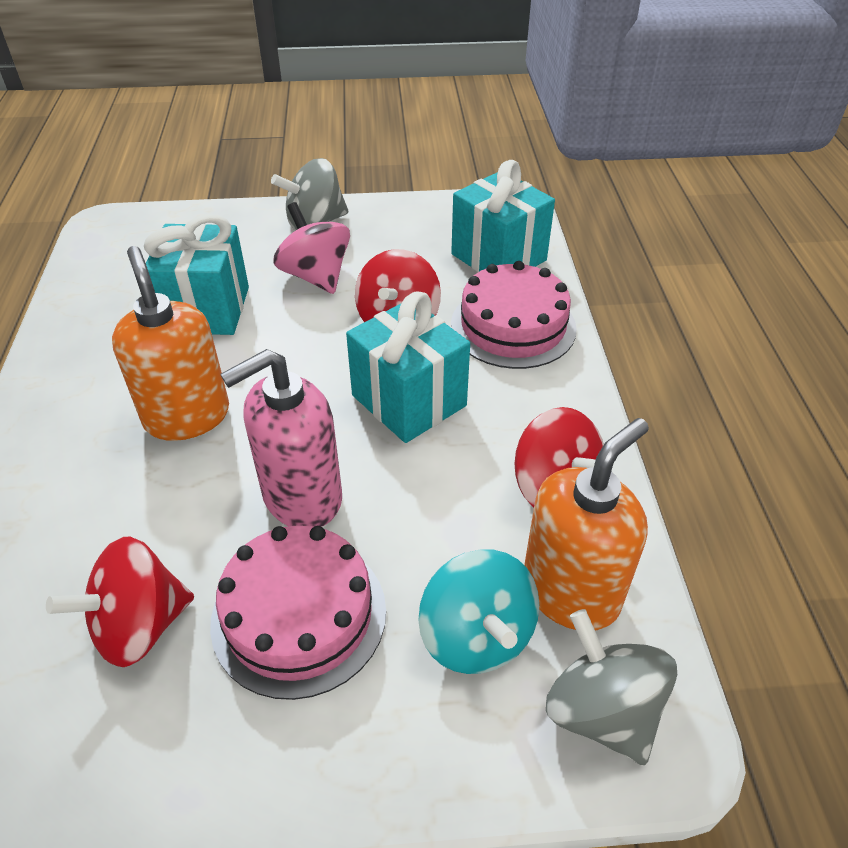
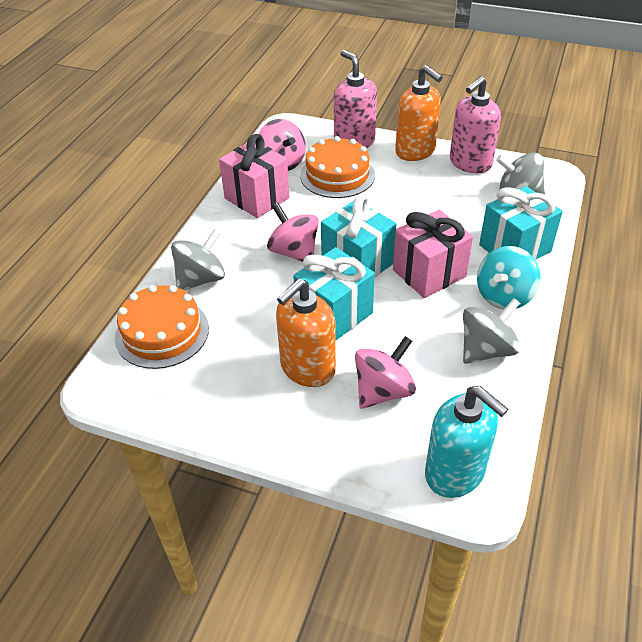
grey spinning top: 2 -> 3
orange cake: 0 -> 2
pink cake: 2 -> 0
pink gift: 0 -> 2
pink soap dispenser: 1 -> 2
pink spinning top: 1 -> 3
red spinning top: 3 -> 0
turquoise soap dispenser: 0 -> 1

